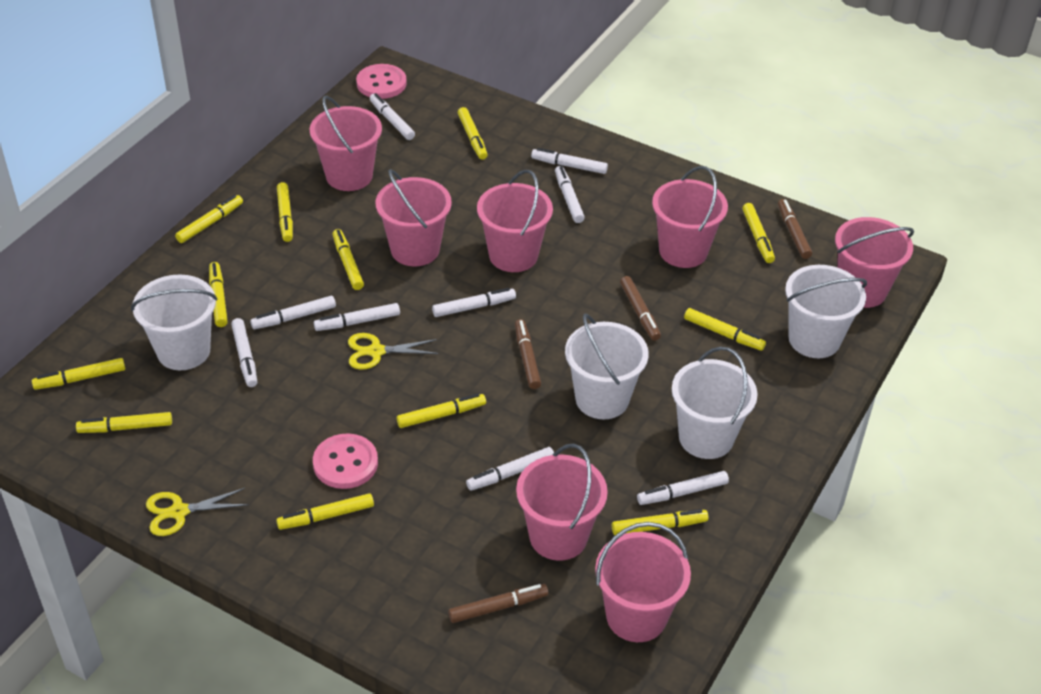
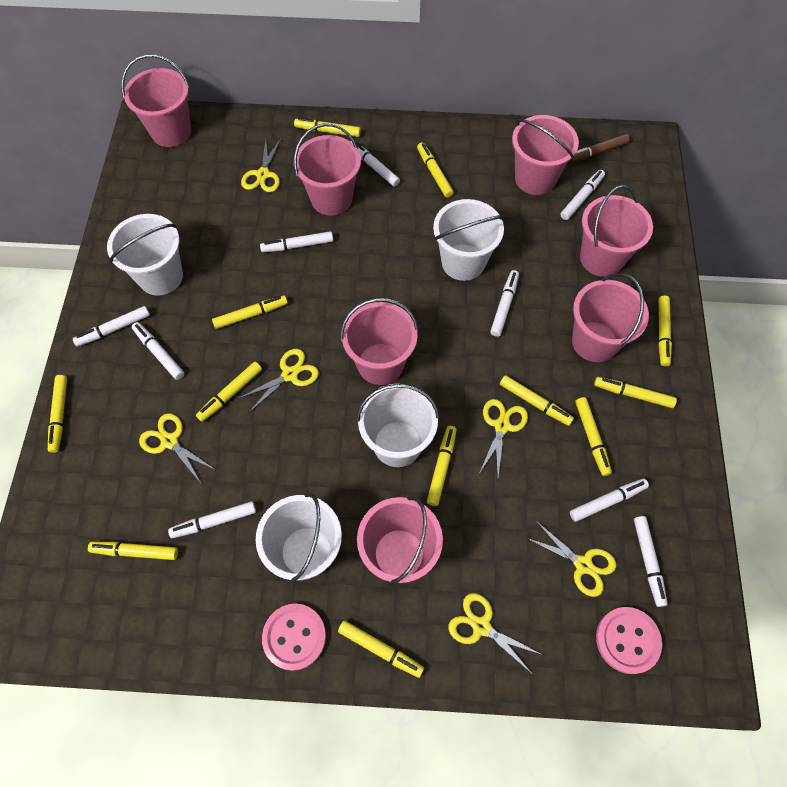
brown marker: 4 -> 1
yellow scissors: 2 -> 6

